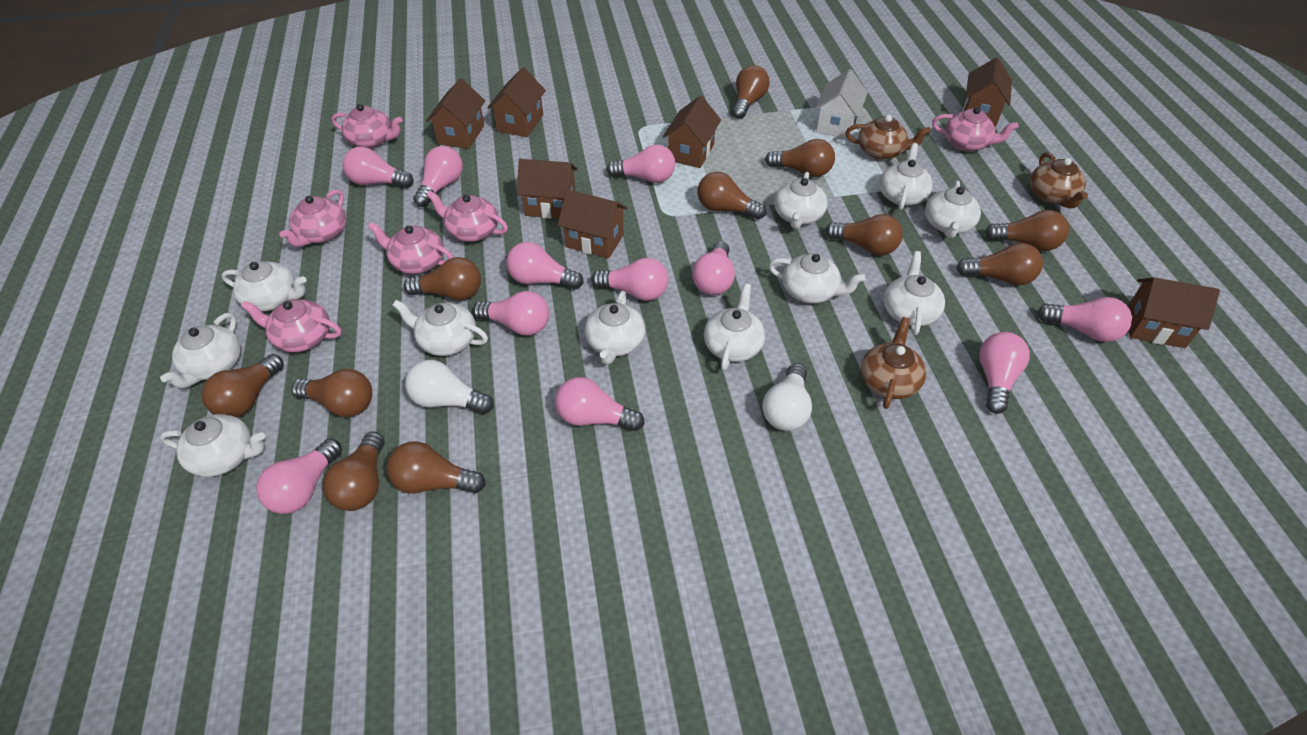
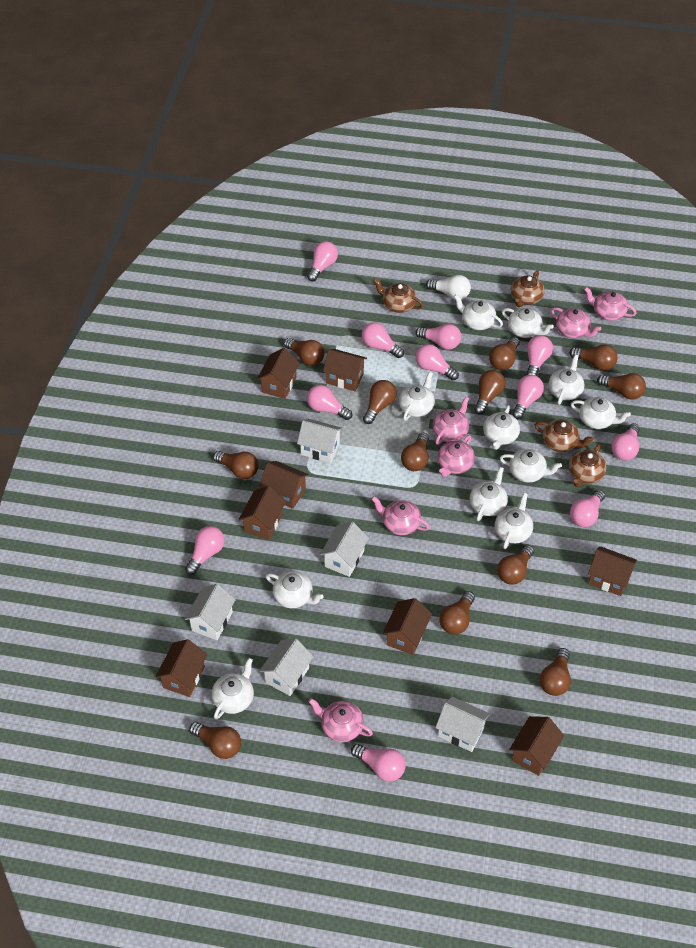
brown house: 7 -> 8
brown light bulb: 11 -> 12
brown teapot: 3 -> 4
white house: 1 -> 5
white light bulb: 2 -> 1

